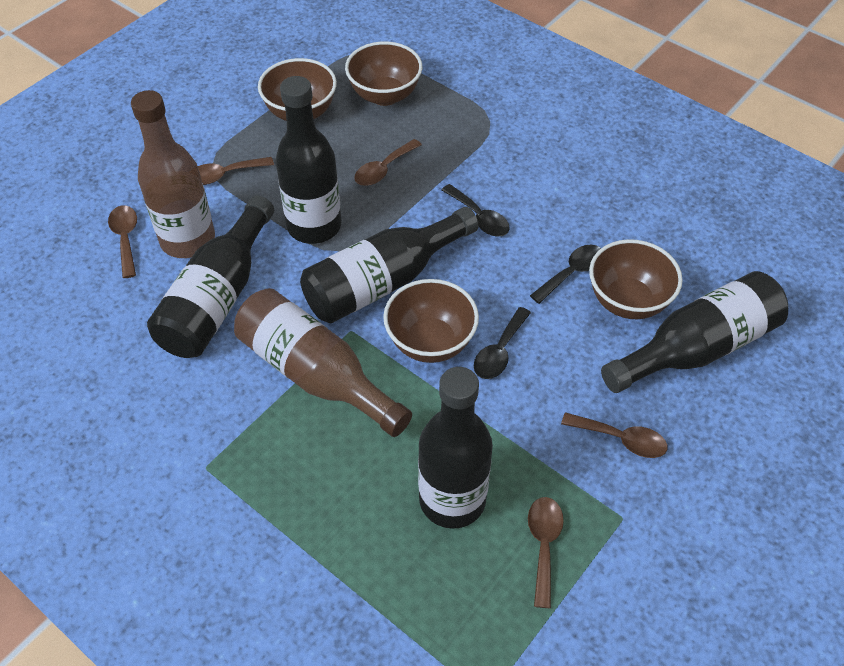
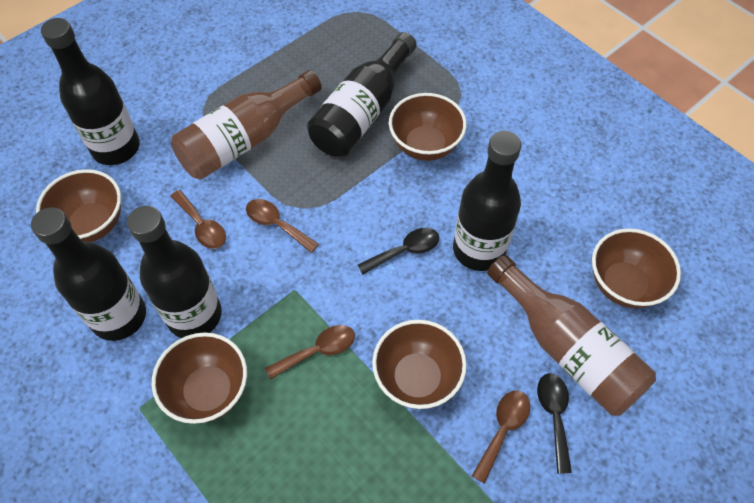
black spoon: 3 -> 2
brown bowl: 4 -> 5
brown spoon: 5 -> 4

